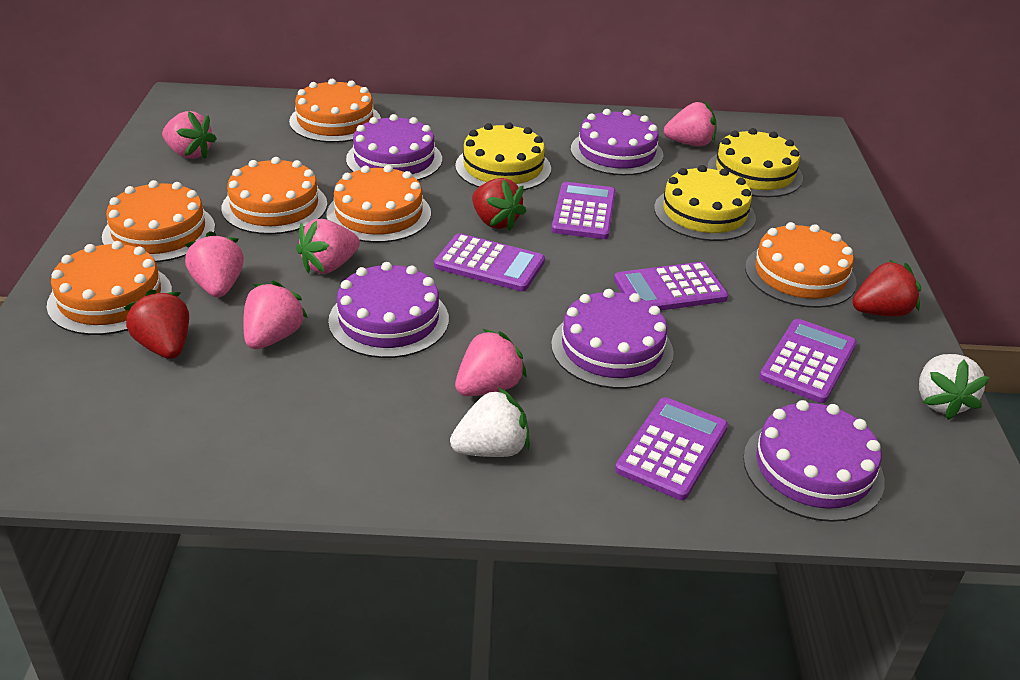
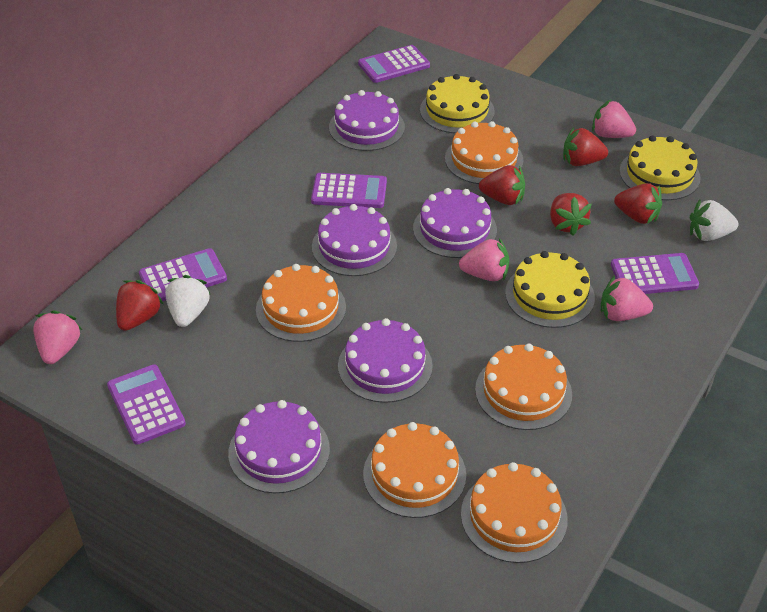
orange cake: 6 -> 5
pink strawberry: 6 -> 4
red strawberry: 3 -> 5

